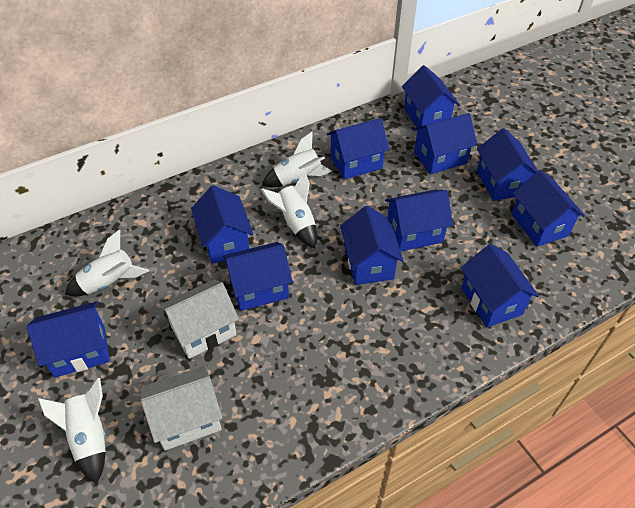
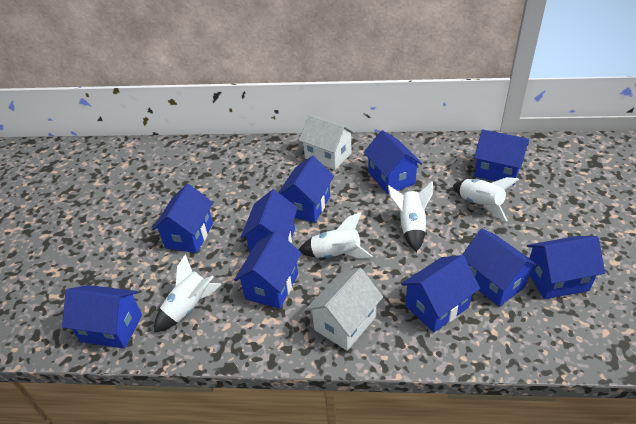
blue house: 11 -> 10

